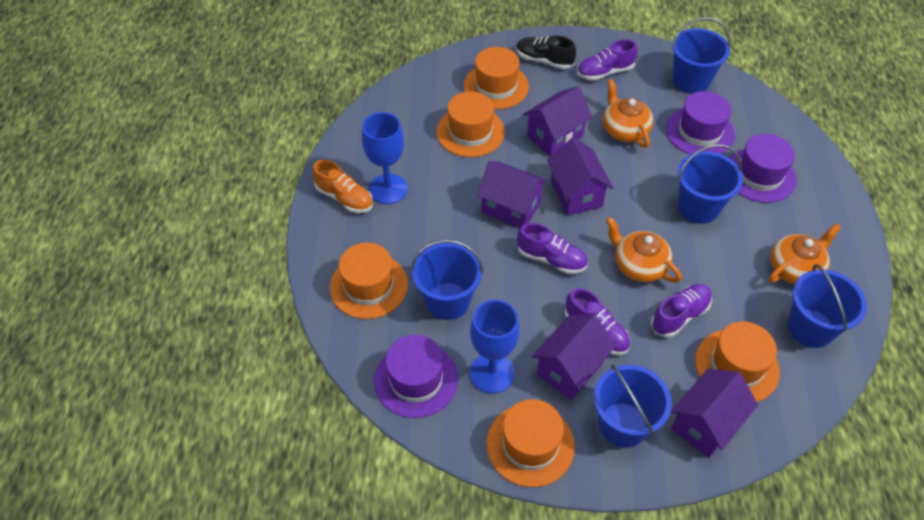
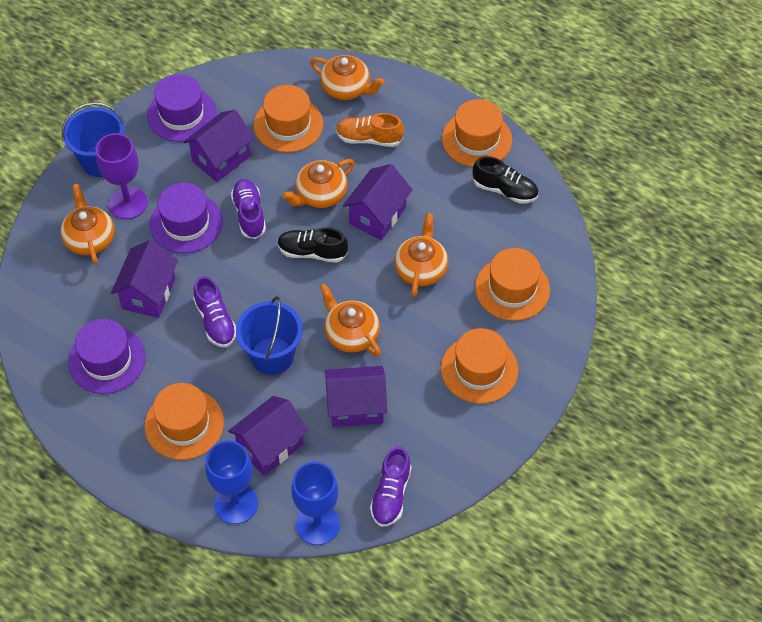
black shoe: 1 -> 2
blue bucket: 5 -> 2
orange teapot: 3 -> 5
purple goblet: 0 -> 1
purple shoe: 4 -> 3

